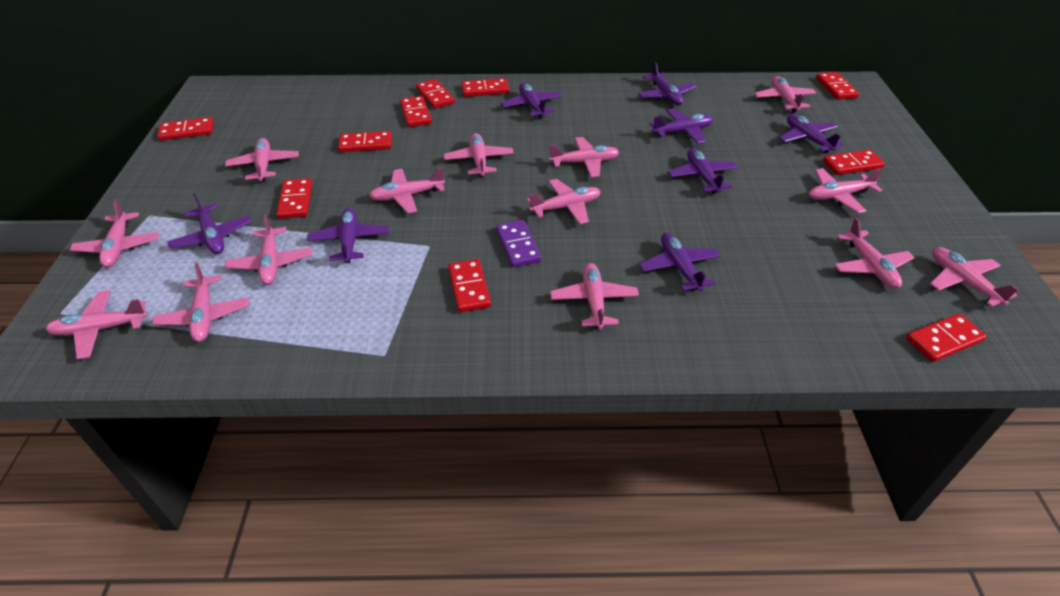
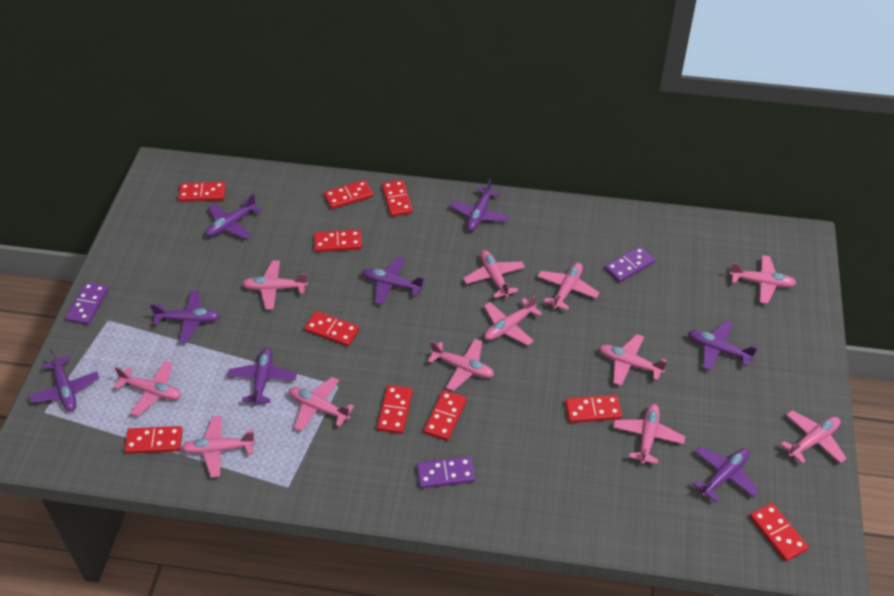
pink plane: 14 -> 12
purple domino: 1 -> 3

